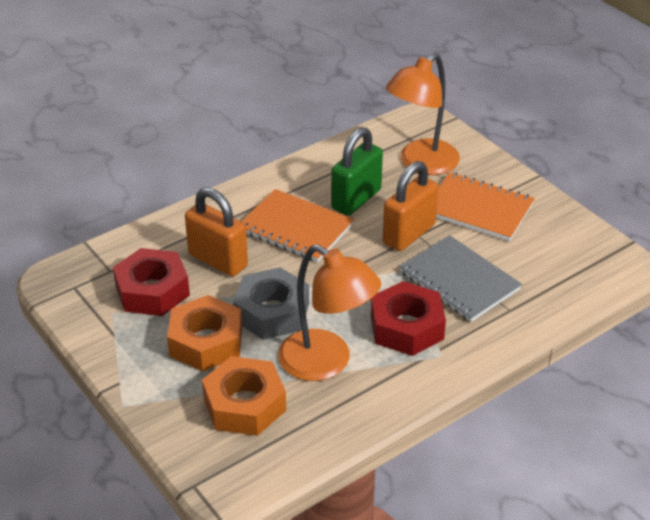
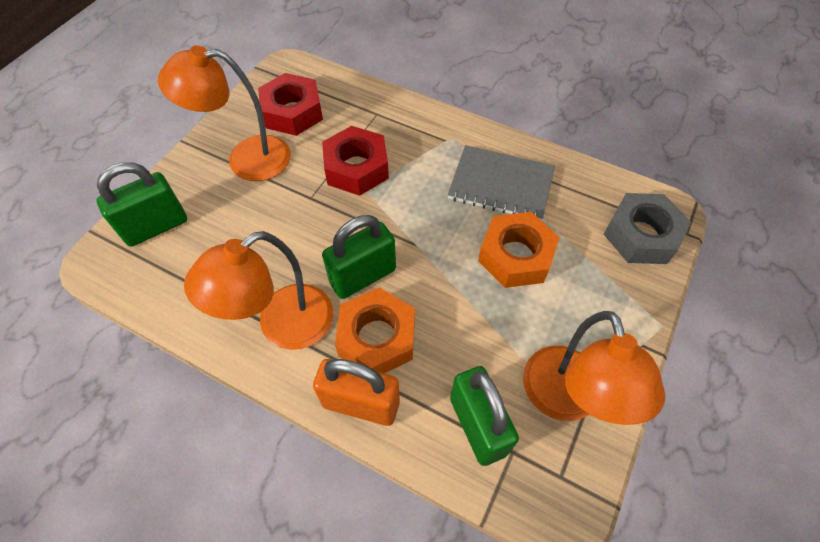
green padlock: 1 -> 3
orange lamp: 2 -> 3
orange notebook: 2 -> 0
orange padlock: 2 -> 1

